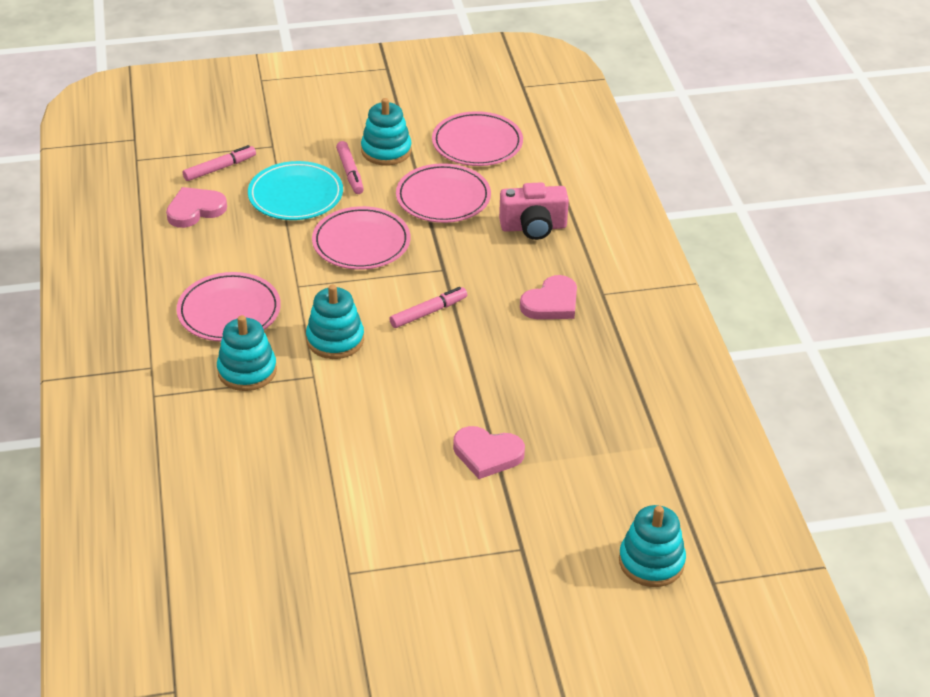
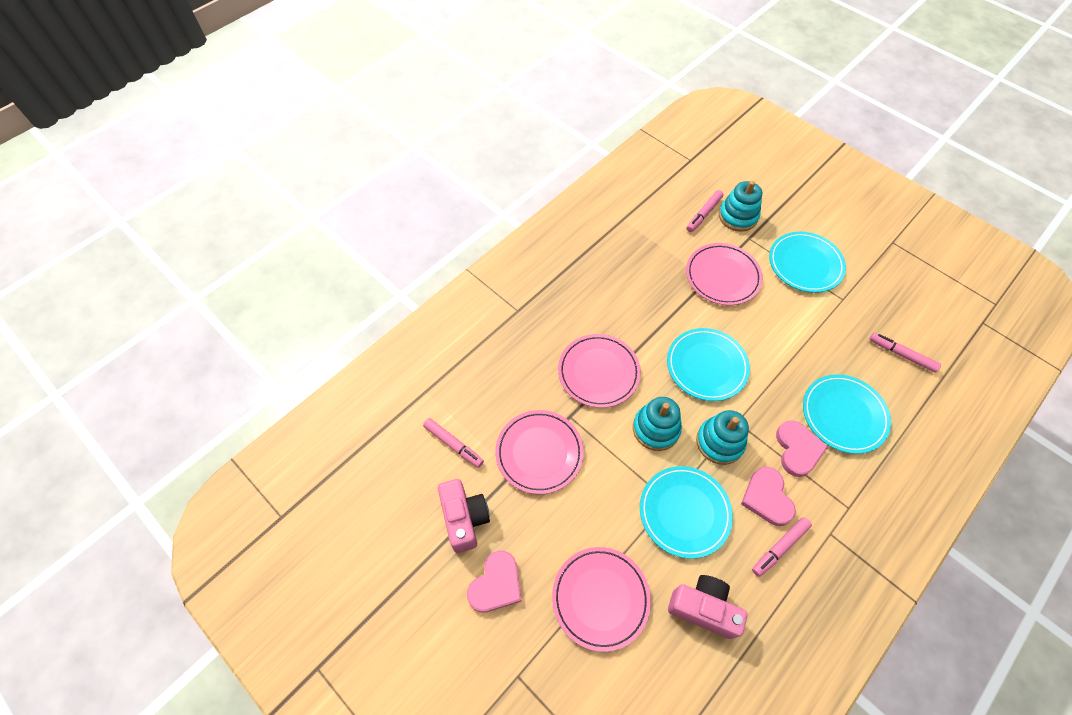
pink camera: 1 -> 2
pink marker: 3 -> 4
turquoise plate: 1 -> 4
turquoise stacking toy: 4 -> 3

